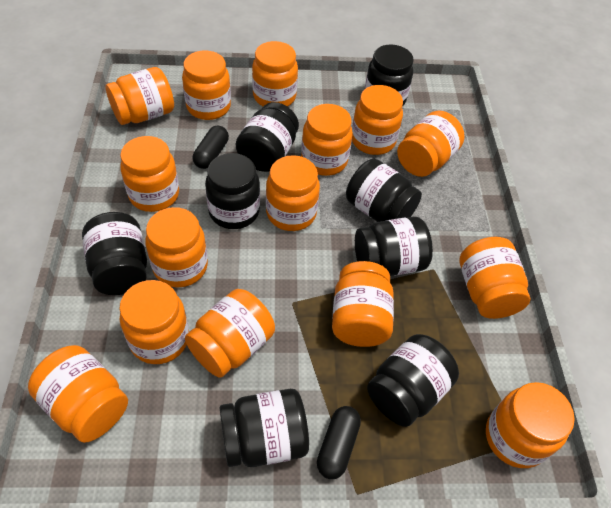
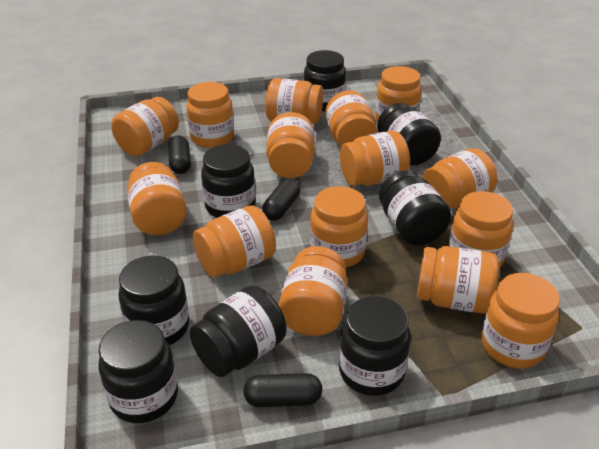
black capsule: 2 -> 3

